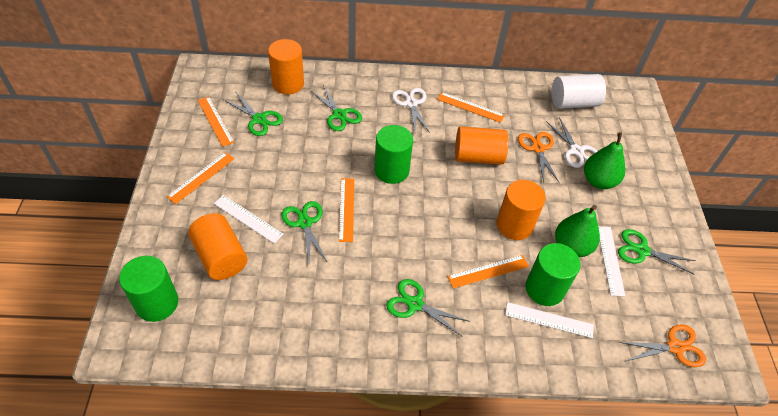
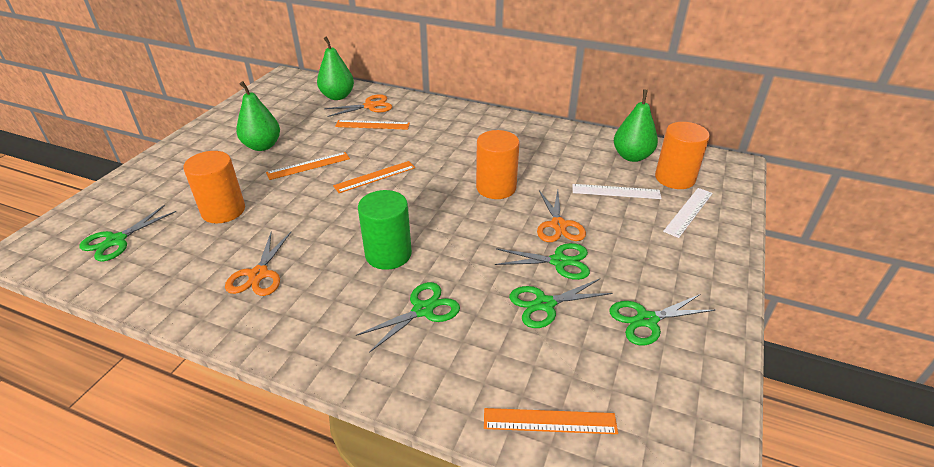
green cylinder: 3 -> 1
green pear: 2 -> 3
orange cylinder: 4 -> 3
orange ruler: 5 -> 4
orange scissors: 2 -> 3
white cylinder: 1 -> 0
white ruler: 3 -> 2
white scissors: 2 -> 0

